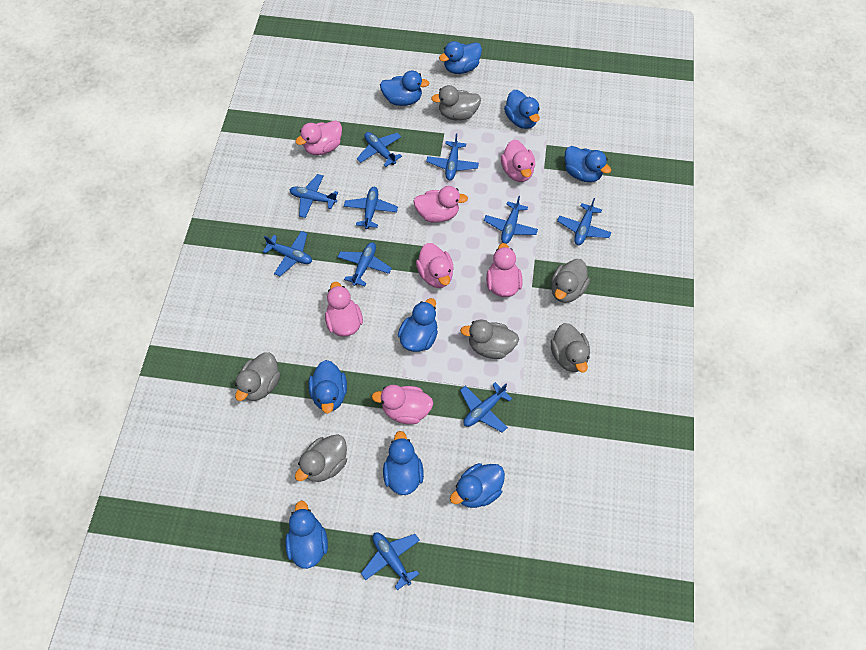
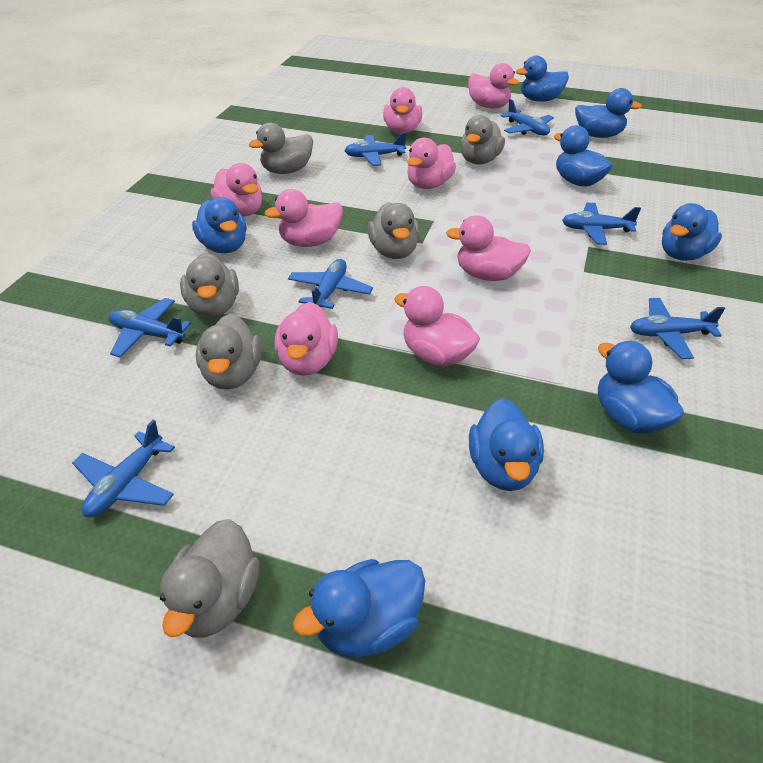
blue duck: 9 -> 8
blue plane: 10 -> 7
pink duck: 7 -> 8

